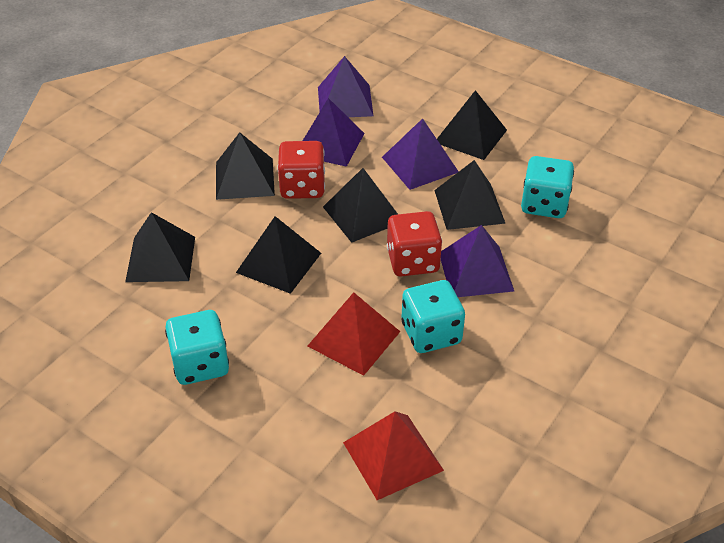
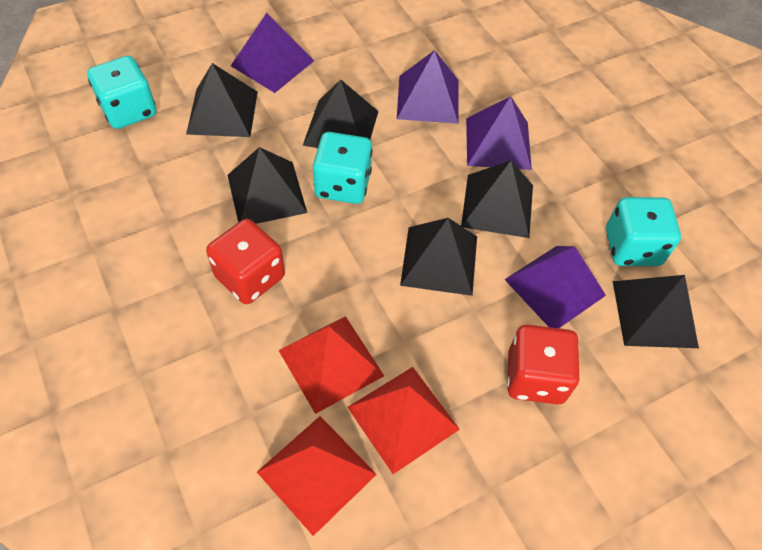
red pyramid: 2 -> 3

